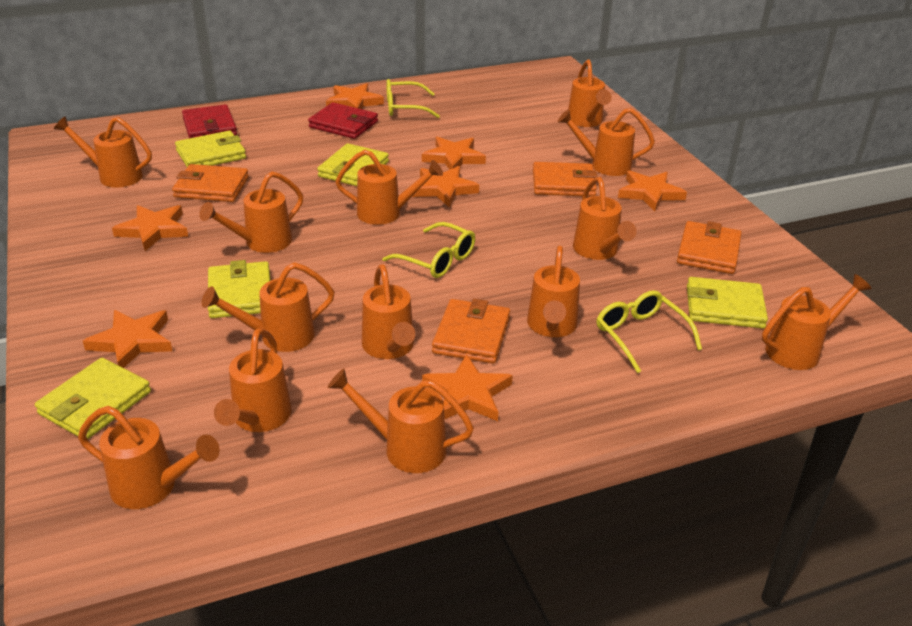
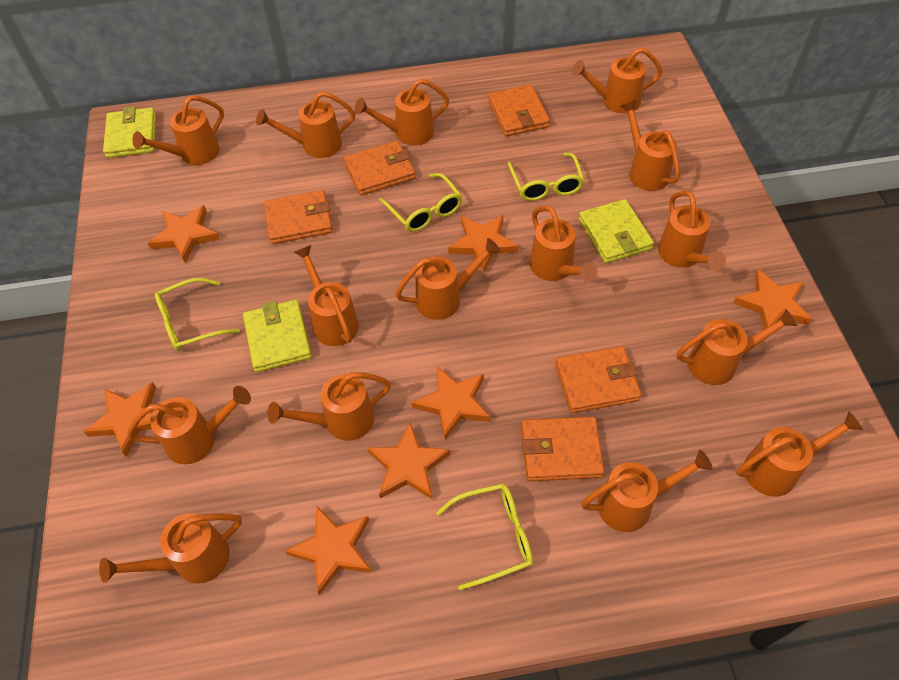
orange wallet: 4 -> 5
orange watering can: 13 -> 15
red wallet: 2 -> 0
yellow glasses: 3 -> 4
yellow wallet: 5 -> 3

